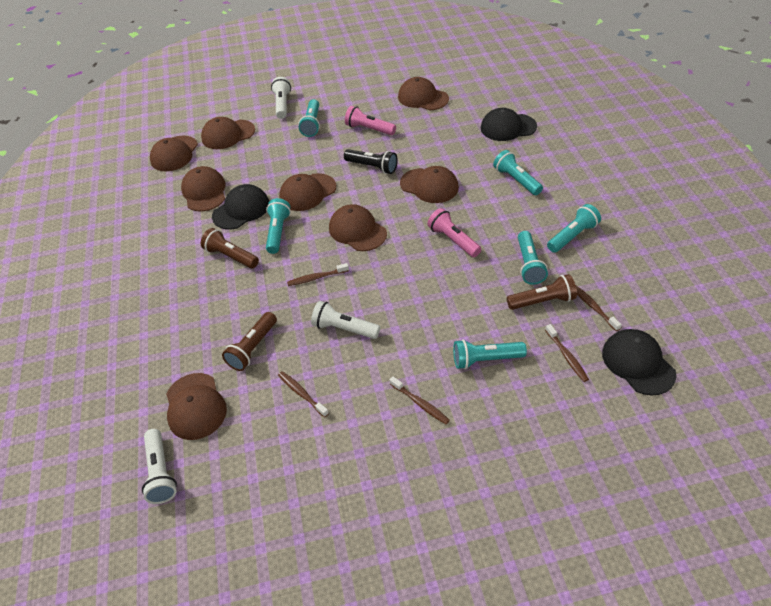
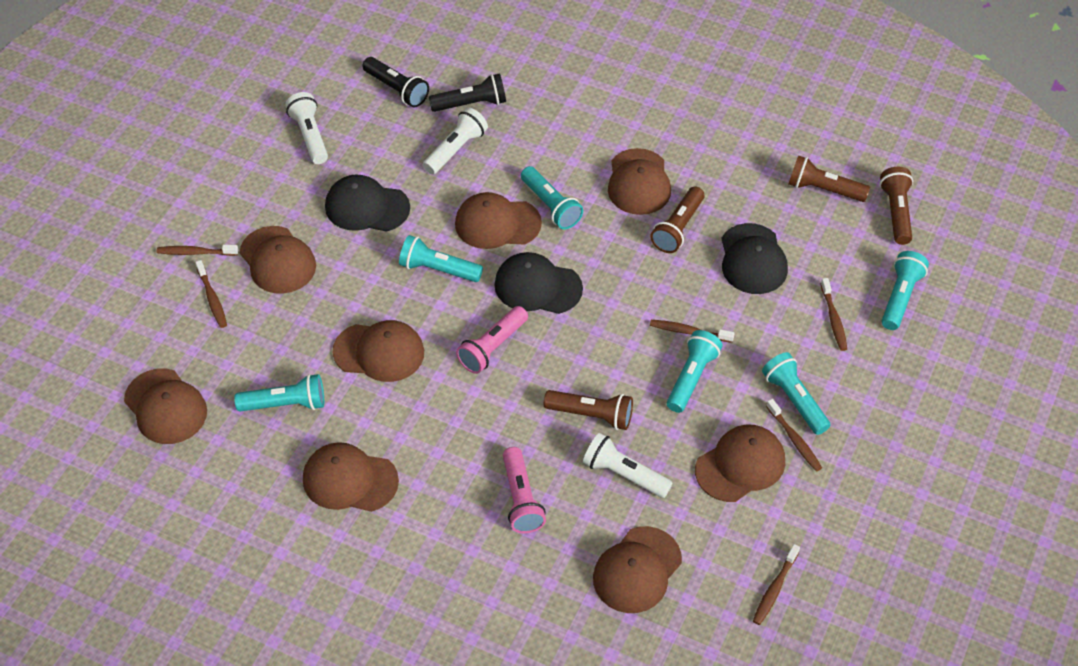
black flashlight: 1 -> 2
brown flashlight: 3 -> 4
brown toothbrush: 5 -> 6

